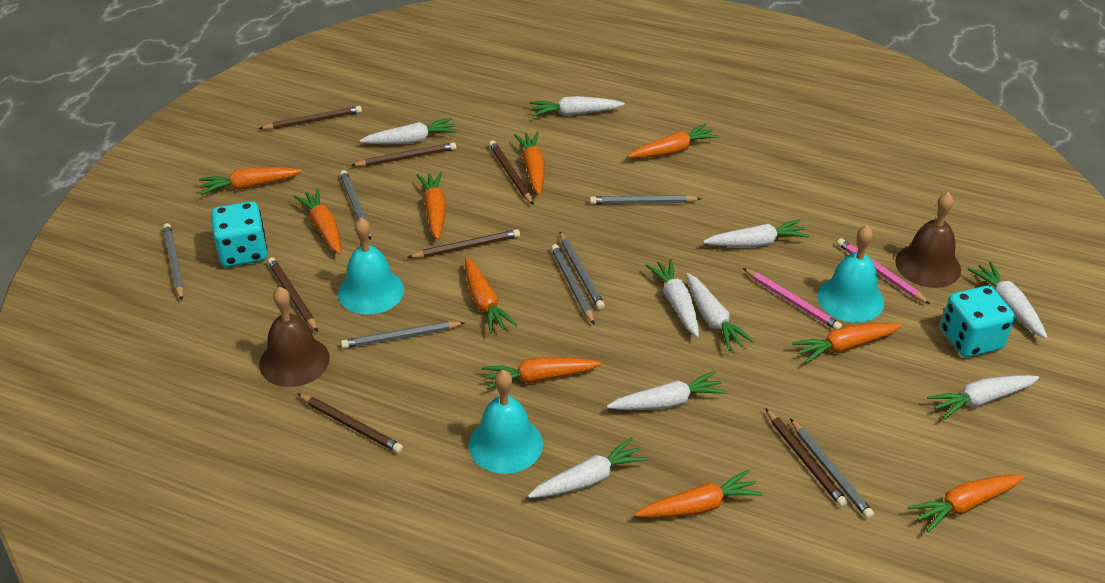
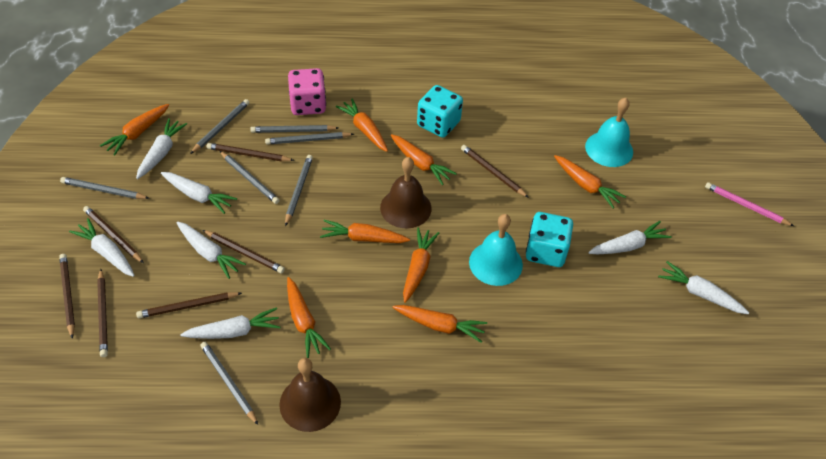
orange carrot: 10 -> 8
pink dice: 0 -> 1
pink pencil: 2 -> 1
turquoise bell: 3 -> 2
white carrot: 9 -> 7

